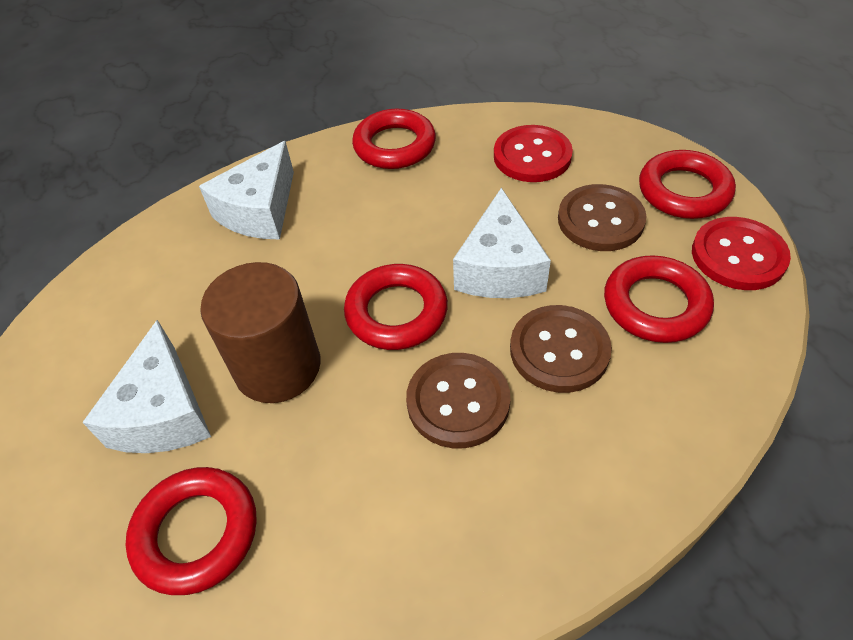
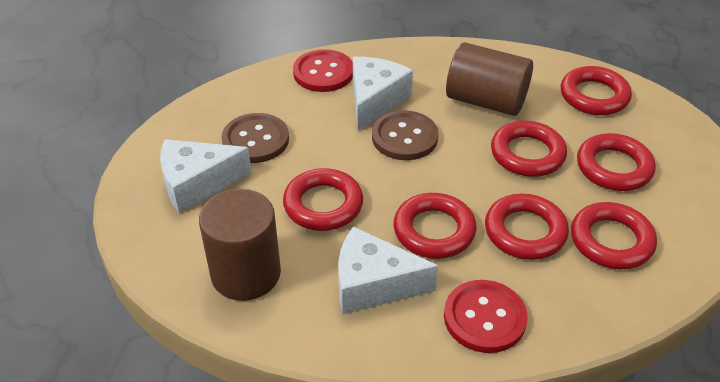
brown button: 3 -> 2
brown cylinder: 1 -> 2
red ring: 5 -> 7

